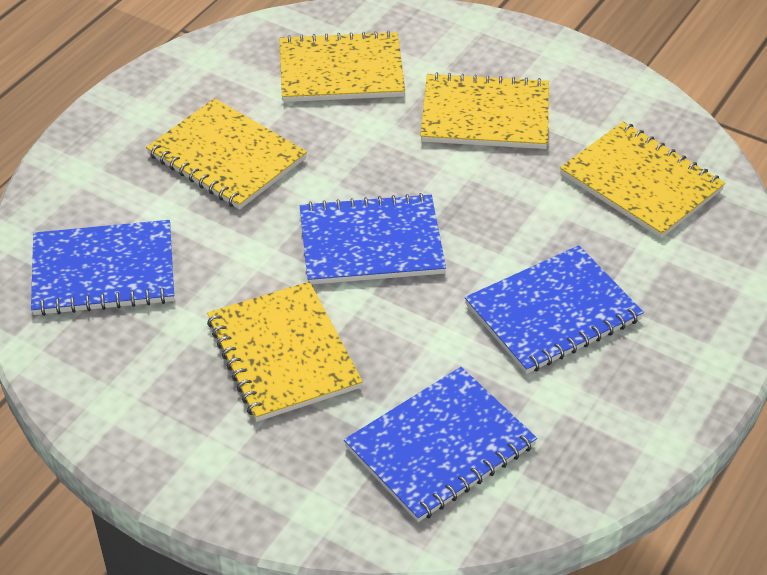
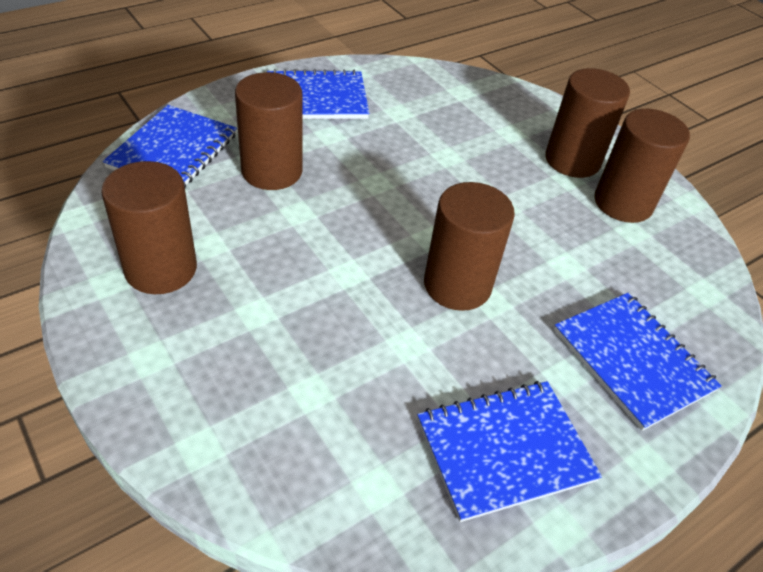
brown cylinder: 0 -> 5
yellow notebook: 5 -> 0

